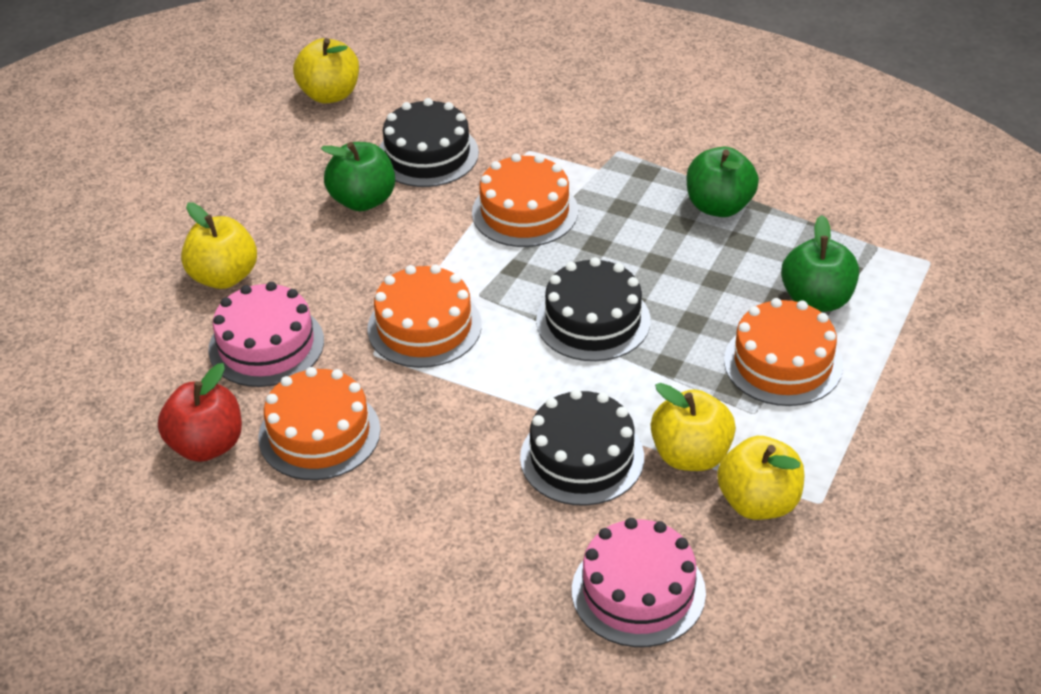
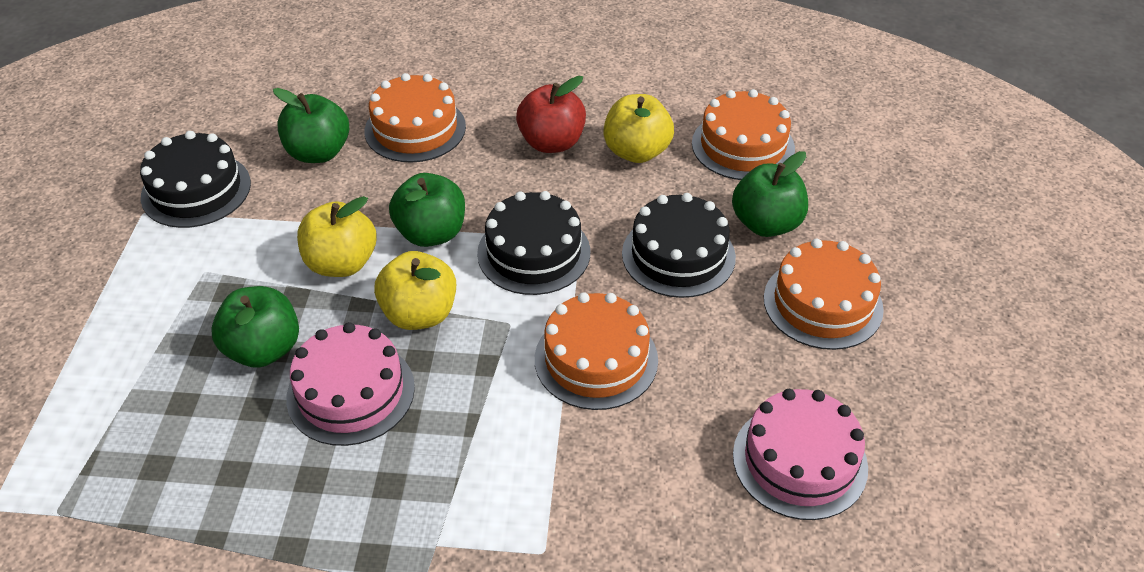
green apple: 3 -> 4
yellow apple: 4 -> 3

